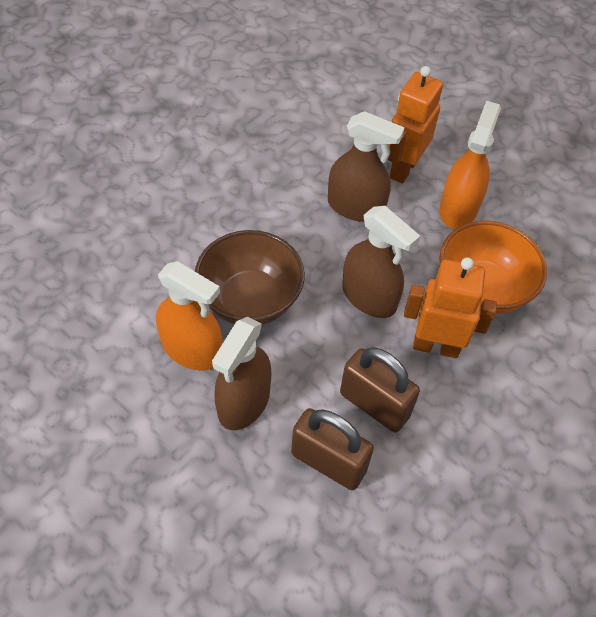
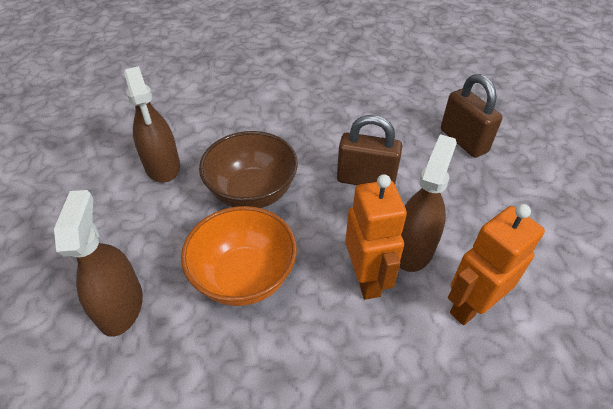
orange spray bottle: 2 -> 0

